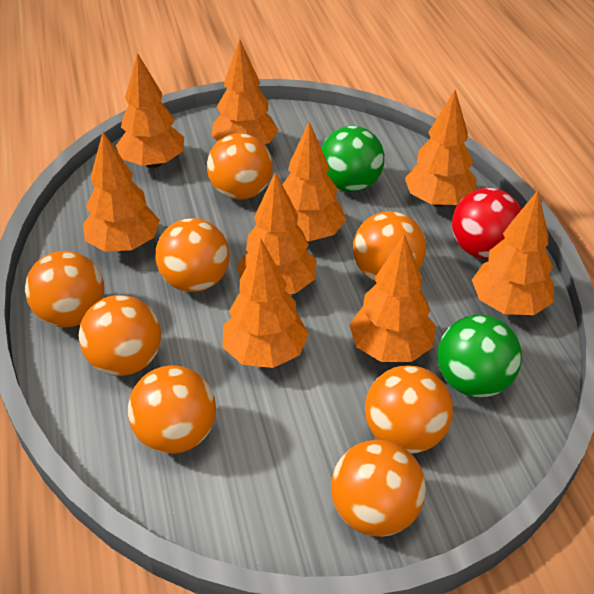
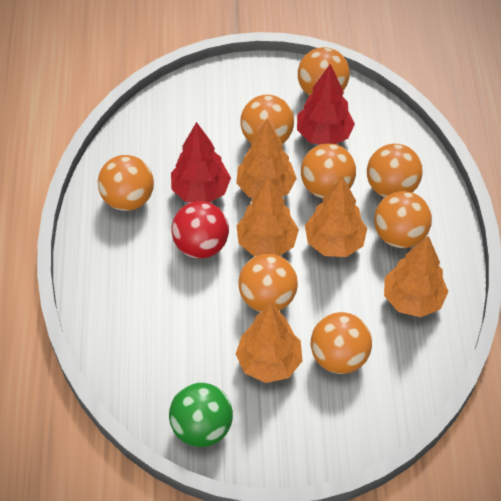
green ball: 2 -> 1
orange tree: 9 -> 5
red tree: 0 -> 2

